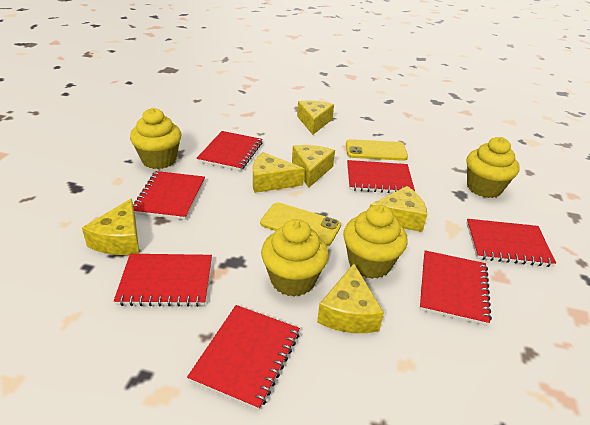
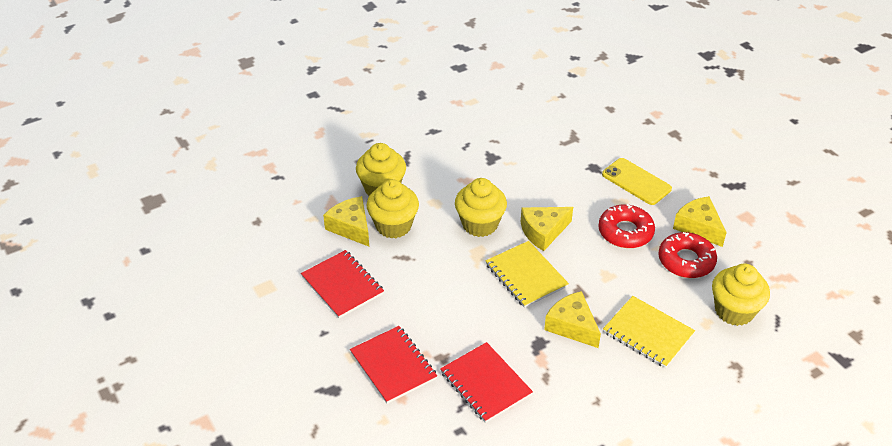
red donut: 0 -> 2
red notebook: 7 -> 3
yellow cheese: 6 -> 4
yellow notebook: 0 -> 2
yellow phone: 2 -> 1

